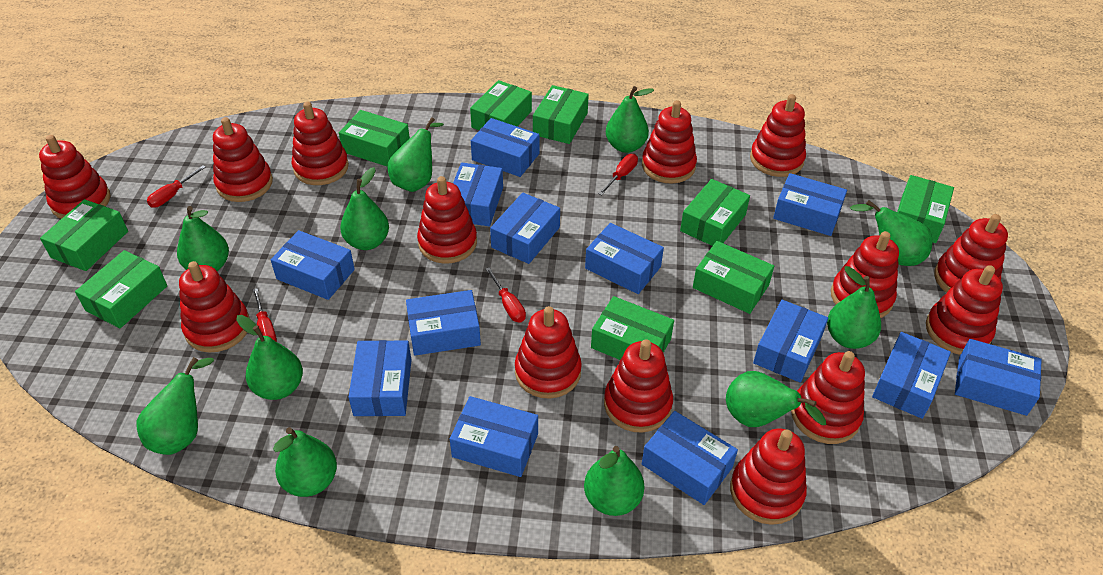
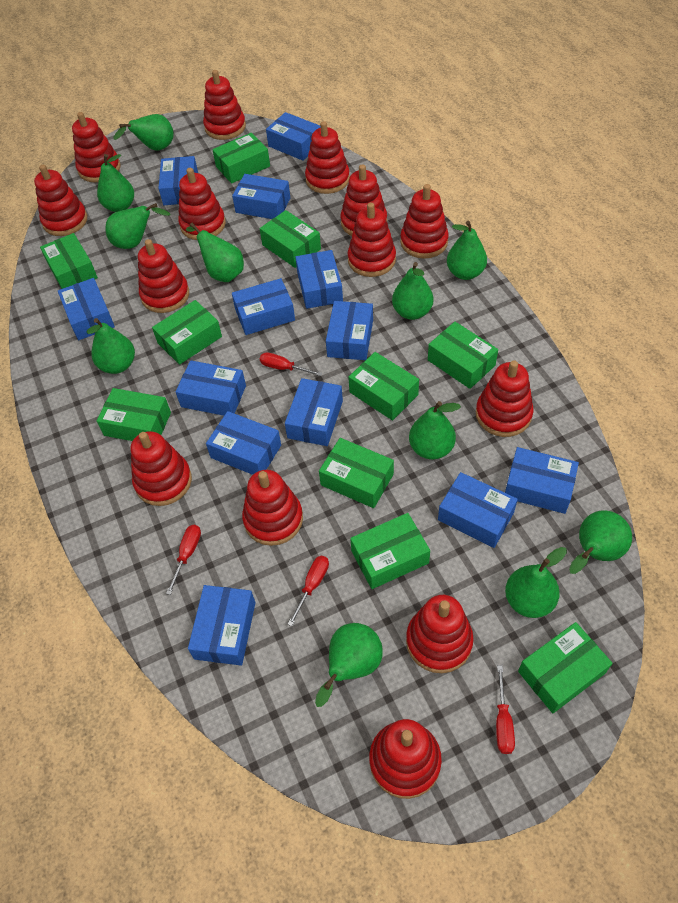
green box: 9 -> 10

